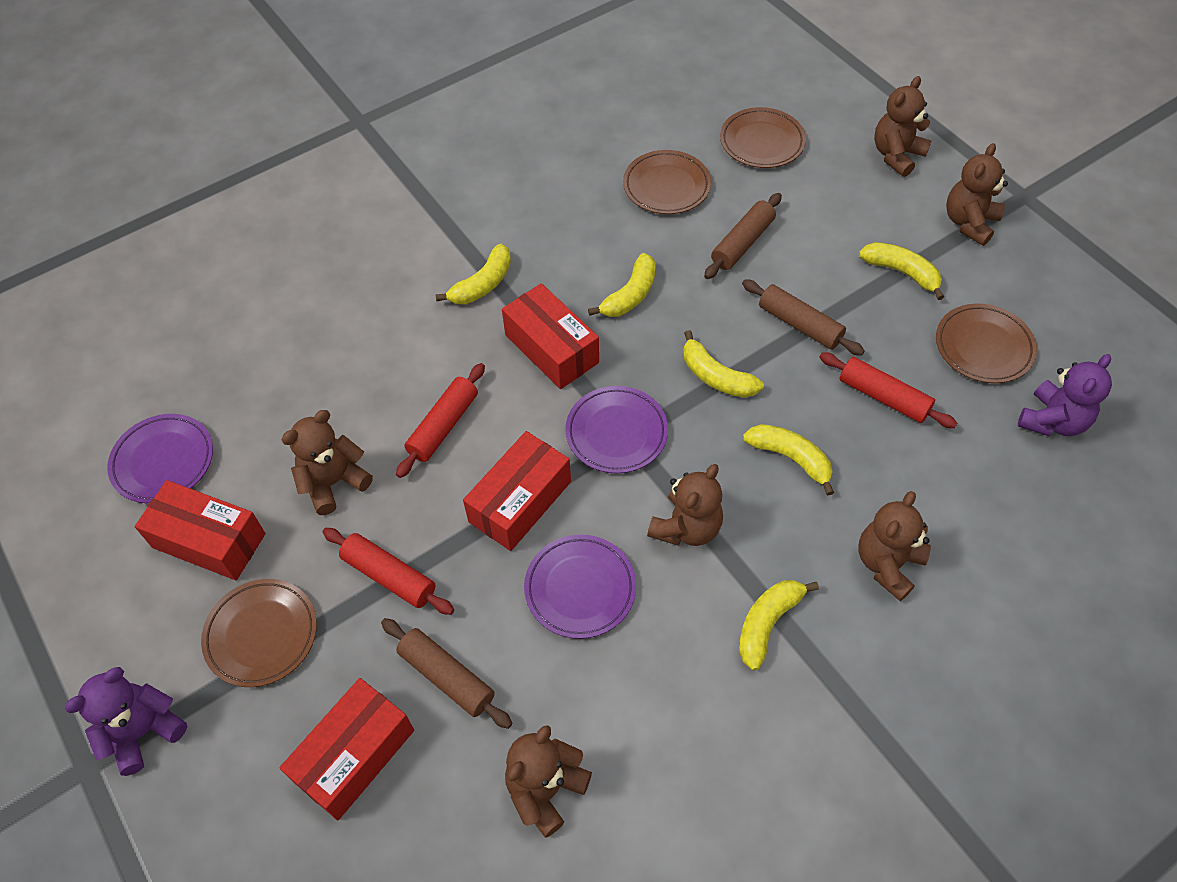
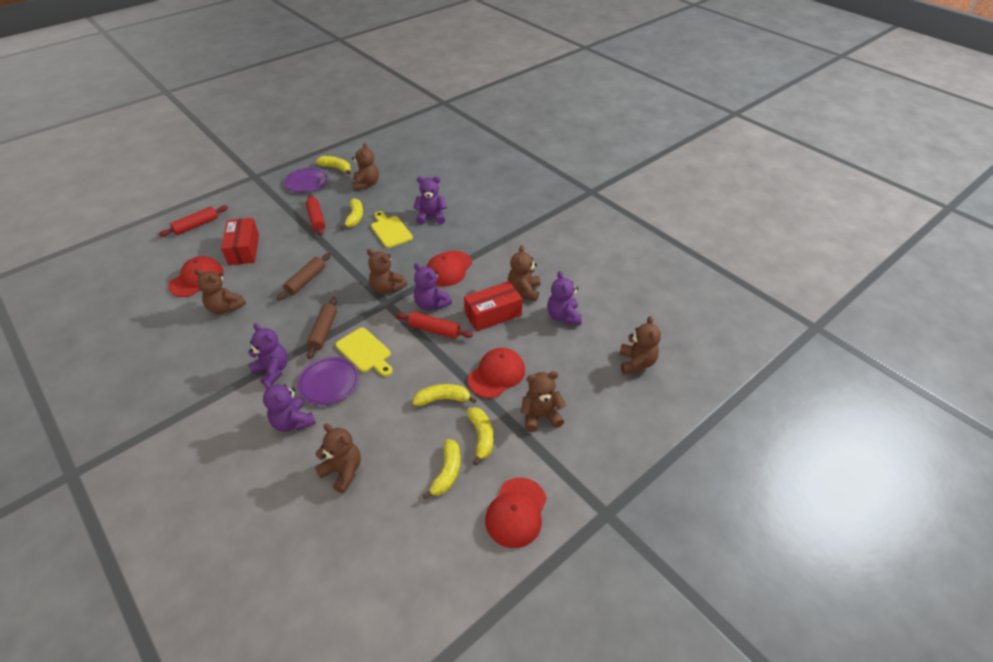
brown plate: 4 -> 0
brown rolling pin: 3 -> 2
brown teddy bear: 6 -> 7
purple plate: 3 -> 2
purple teddy bear: 2 -> 5
red box: 4 -> 2
red cap: 0 -> 4
yellow banana: 6 -> 5
yellow cutting board: 0 -> 2

